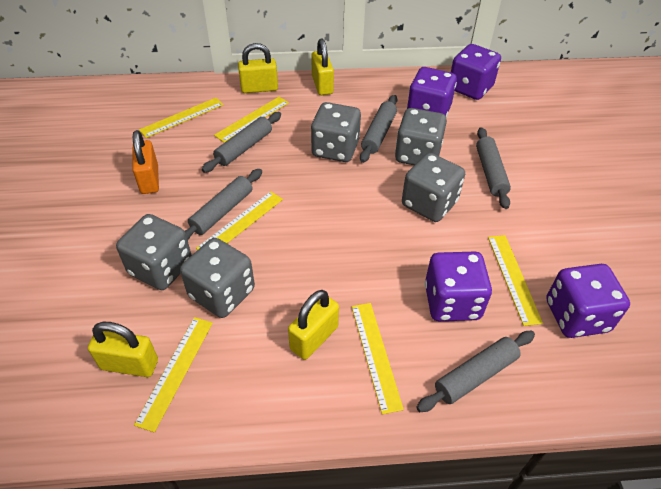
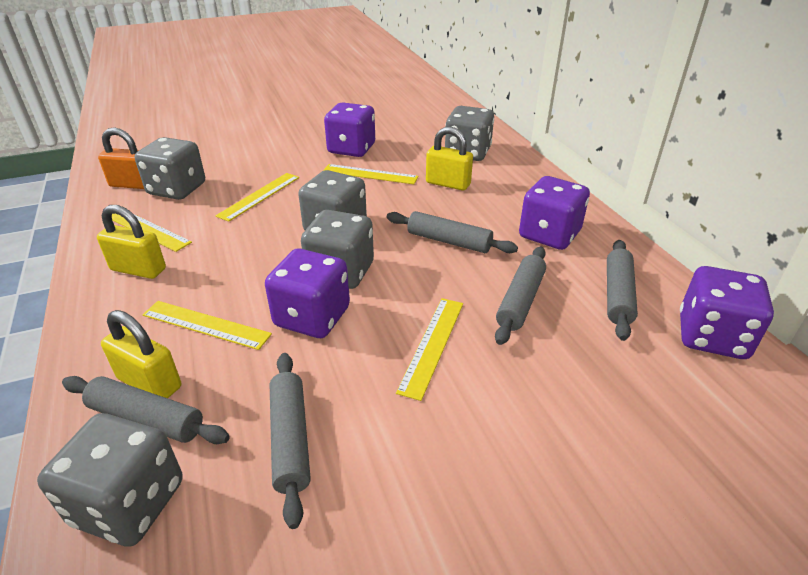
yellow padlock: 4 -> 3
yellow ruler: 6 -> 5

